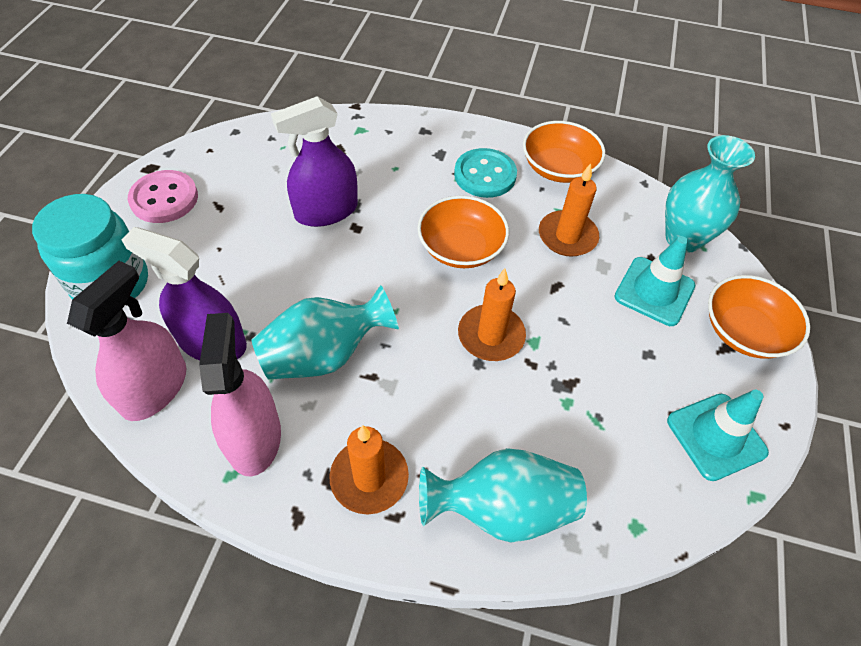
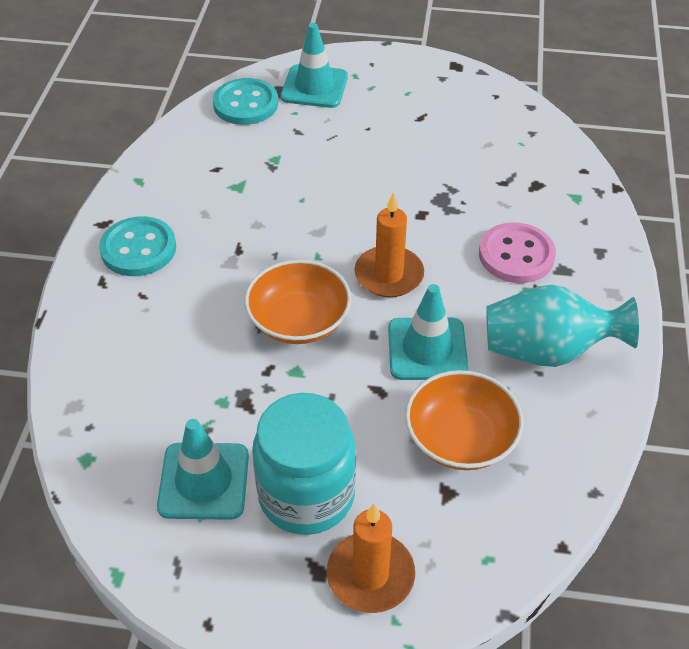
orange bowl: 3 -> 2
orange candle: 3 -> 2
pink spray bottle: 2 -> 0
purple spray bottle: 2 -> 0
turquoise button: 1 -> 2
turquoise traffic cone: 2 -> 3
turquoise vase: 3 -> 1

